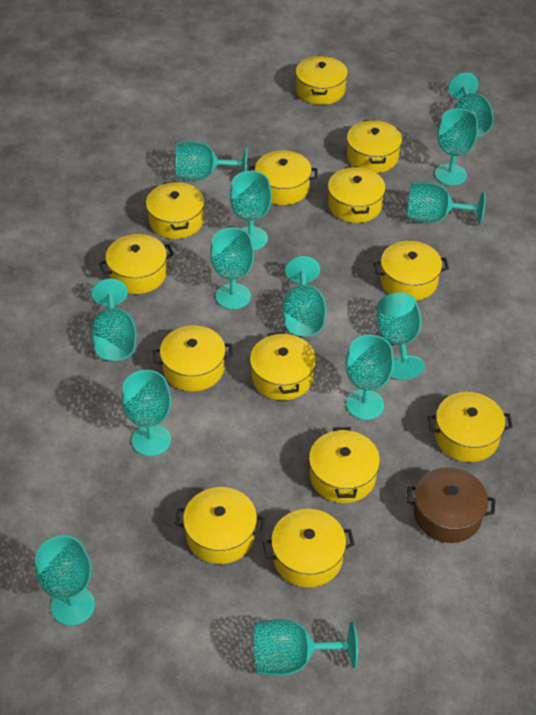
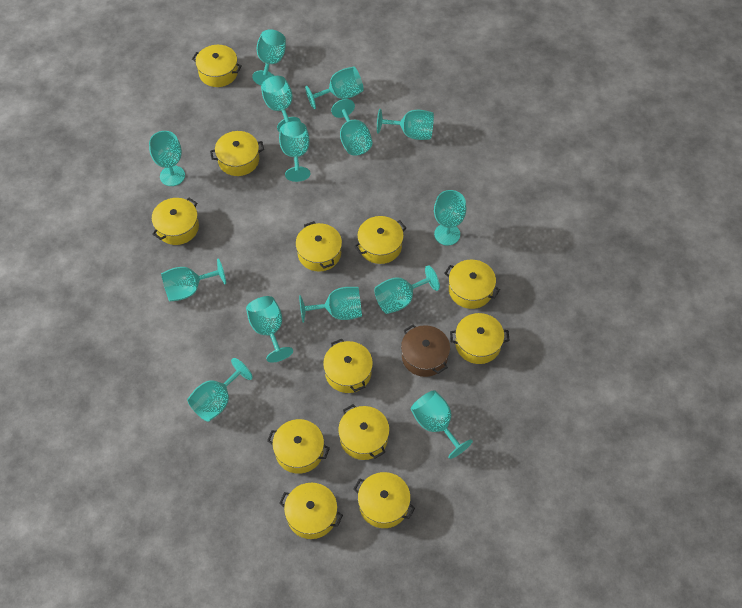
turquoise goblet: 13 -> 14
yellow pot: 13 -> 12

